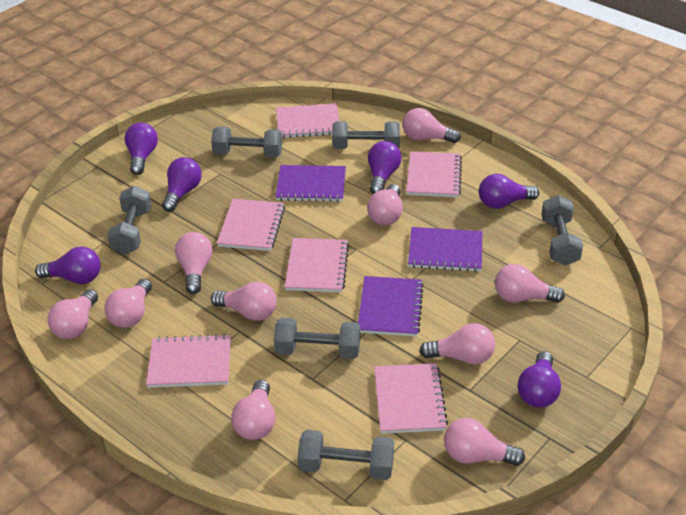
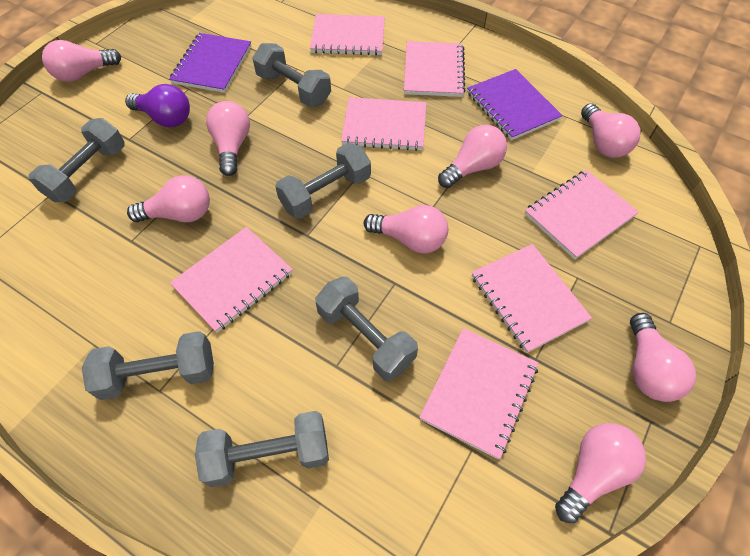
pink light bulb: 10 -> 8
pink notebook: 6 -> 7
purple light bulb: 6 -> 1
purple notebook: 3 -> 2

